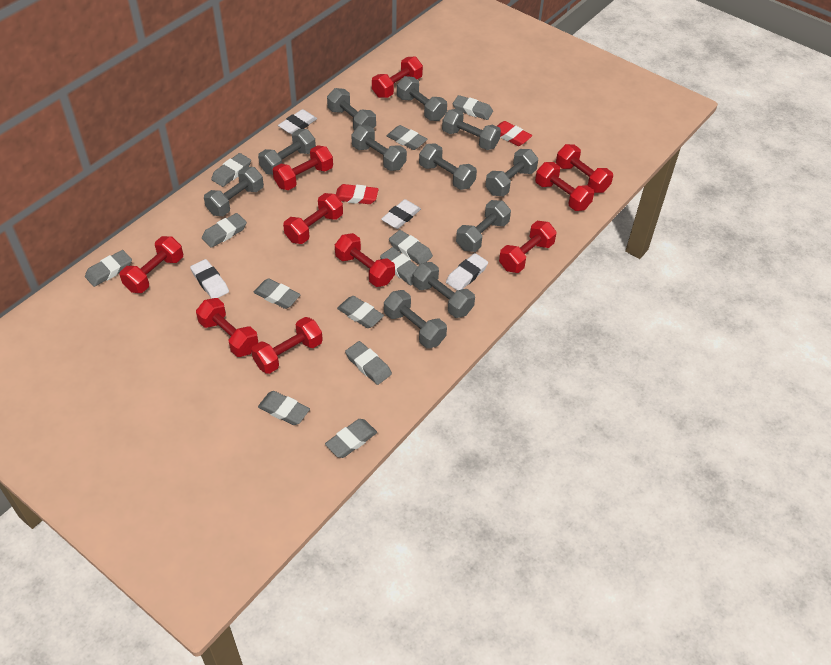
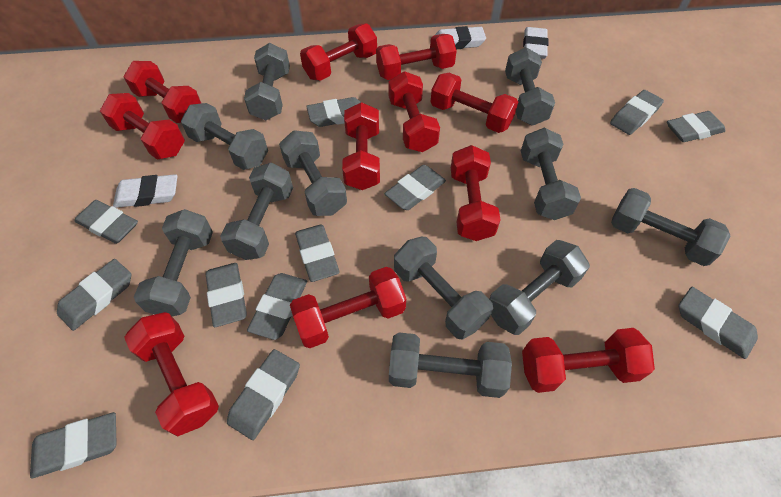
red dumbbell: 10 -> 11
red eraser: 2 -> 0
white eraser: 4 -> 3

